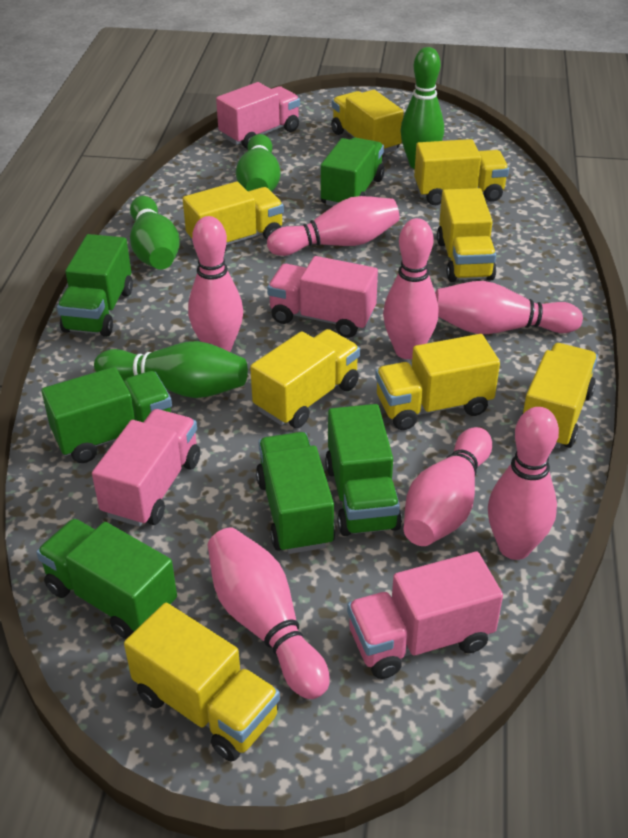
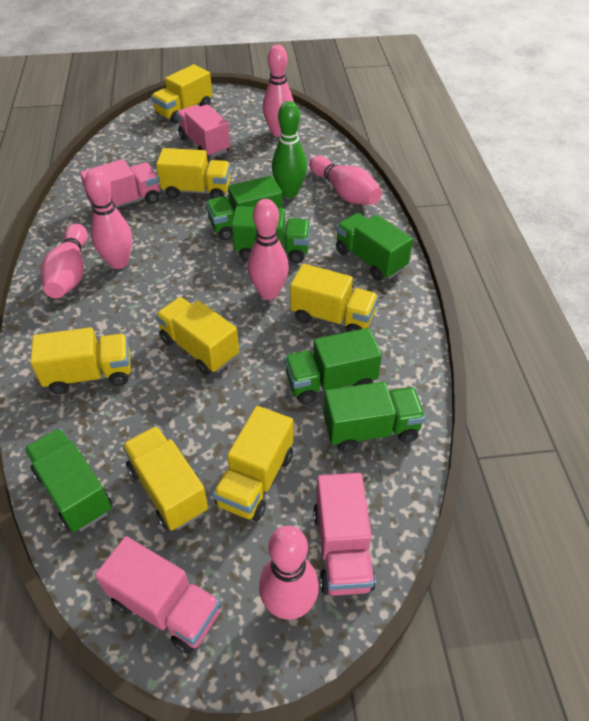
green bowling pin: 4 -> 1
pink bowling pin: 7 -> 6
yellow truck: 8 -> 7

